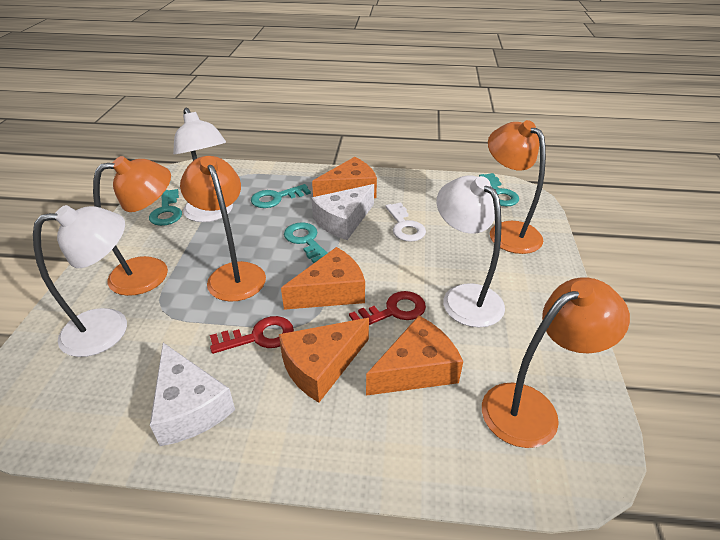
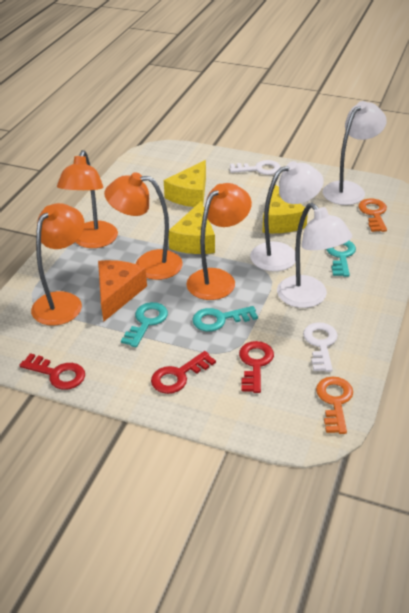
orange cheese: 4 -> 1
orange key: 0 -> 2
red key: 2 -> 3
turquoise key: 4 -> 3
white cheese: 2 -> 0
white key: 1 -> 2
yellow cheese: 0 -> 3

